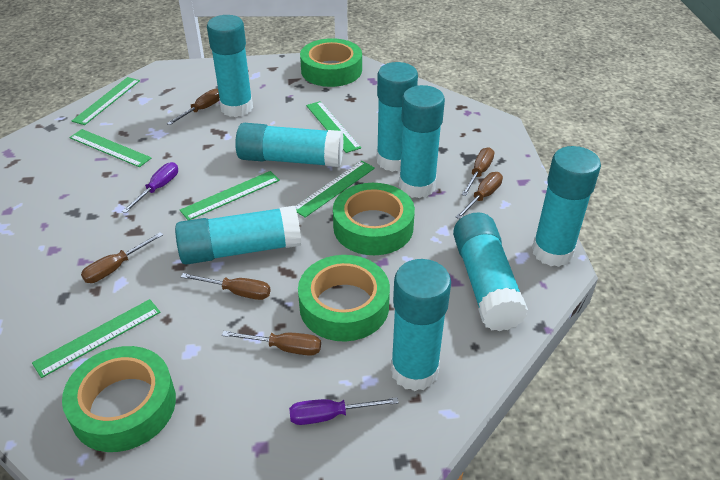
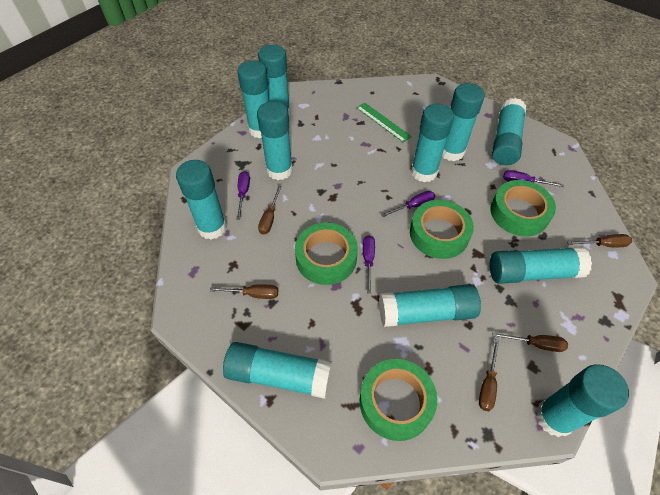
brown screwdriver: 6 -> 5
green ruler: 6 -> 1
purple screwdriver: 2 -> 4
turquoise glue stick: 8 -> 11

